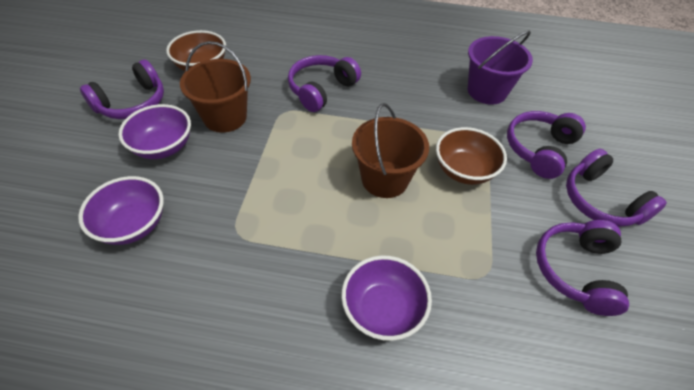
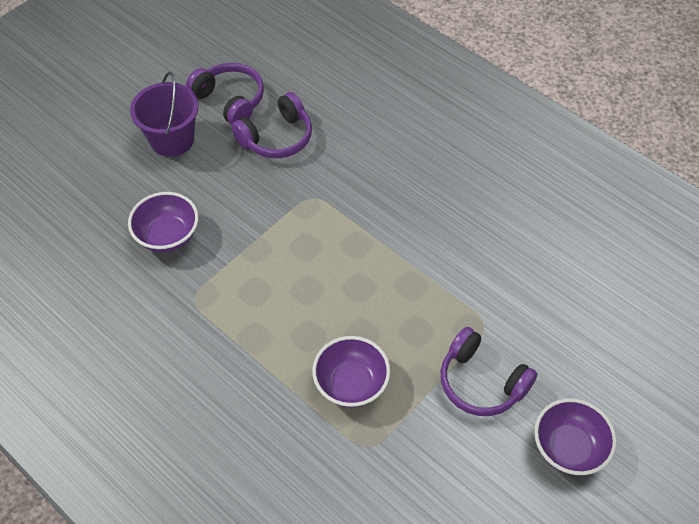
brown bowl: 2 -> 0
brown bucket: 2 -> 0
purple headphones: 5 -> 3

